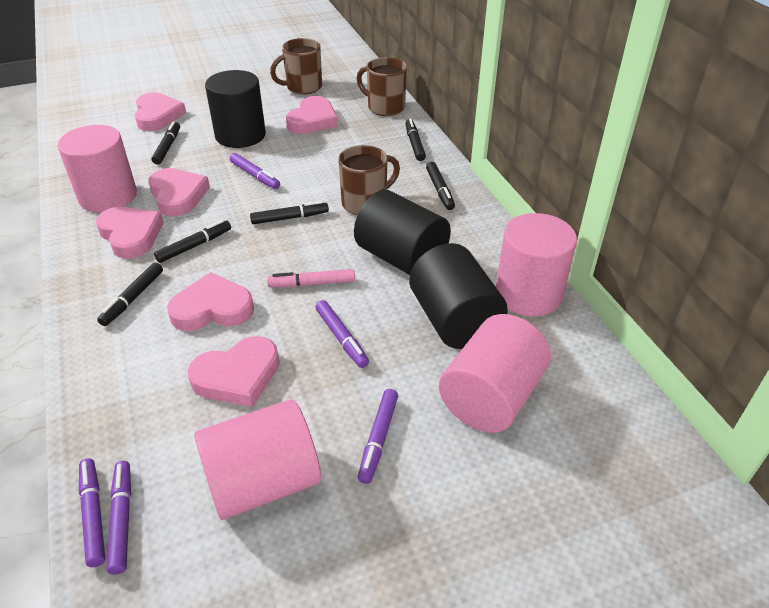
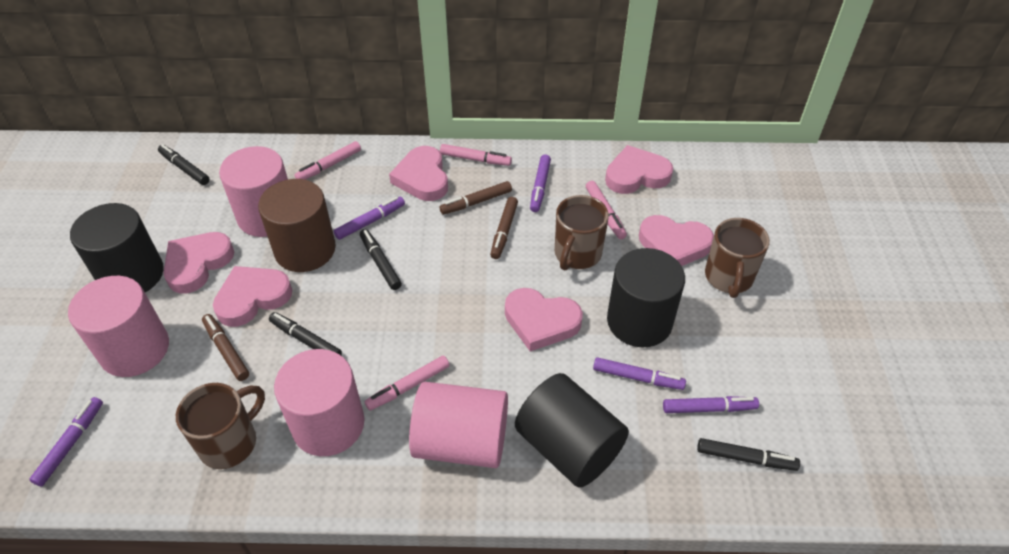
black marker: 6 -> 4
brown cylinder: 0 -> 1
brown marker: 0 -> 3
pink marker: 1 -> 4

